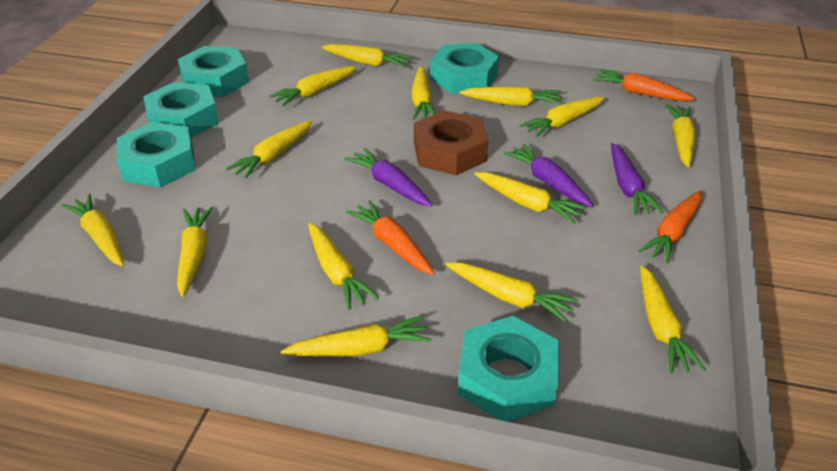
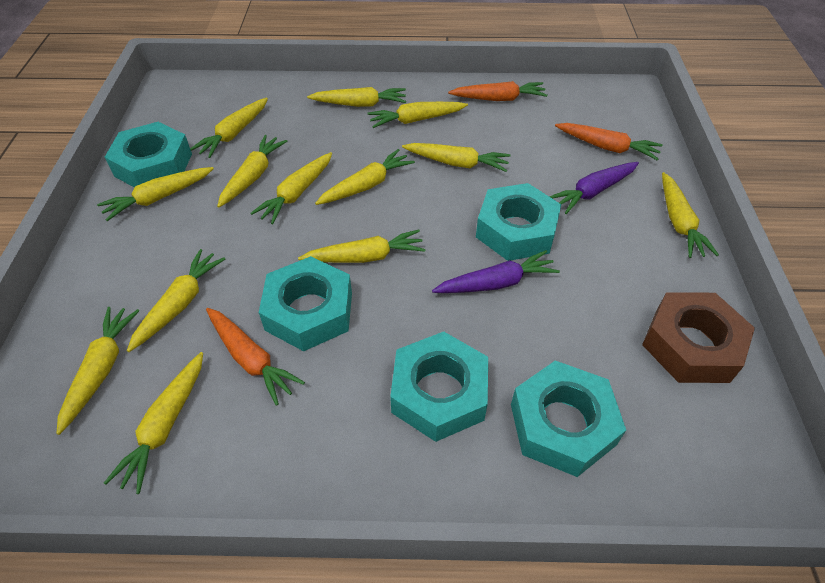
purple carrot: 3 -> 2
yellow carrot: 14 -> 13

